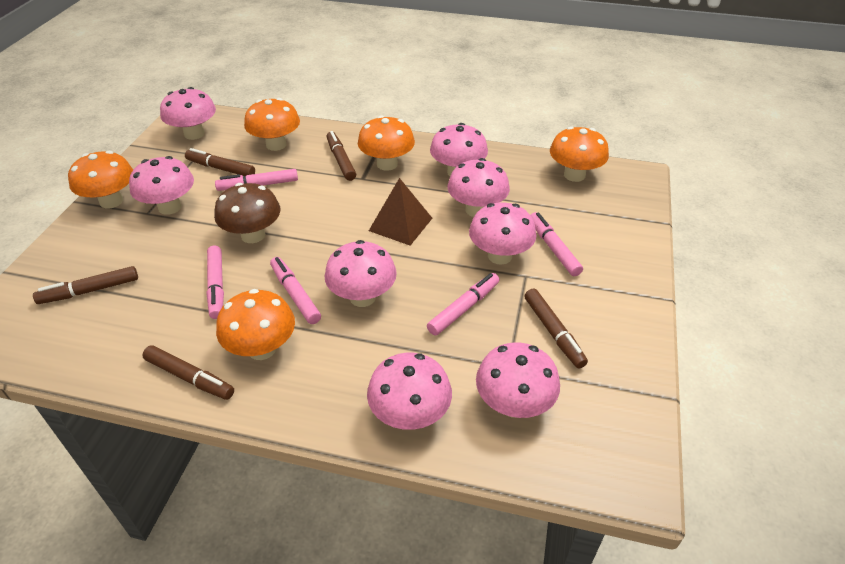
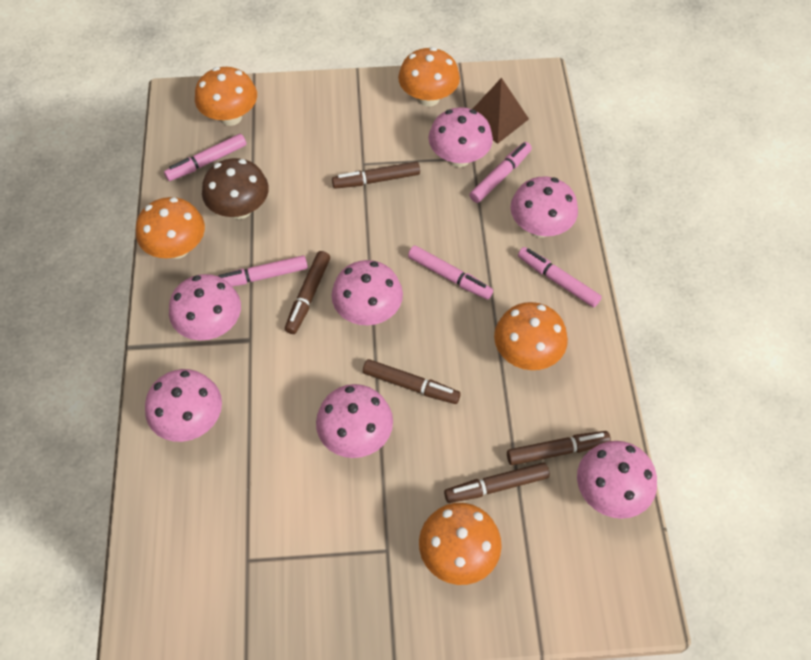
pink mushroom: 8 -> 7

